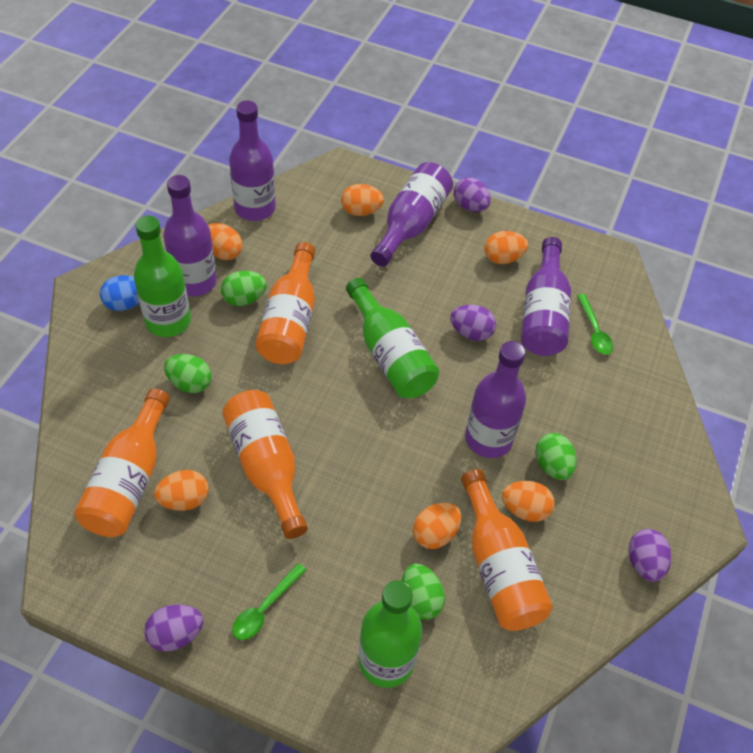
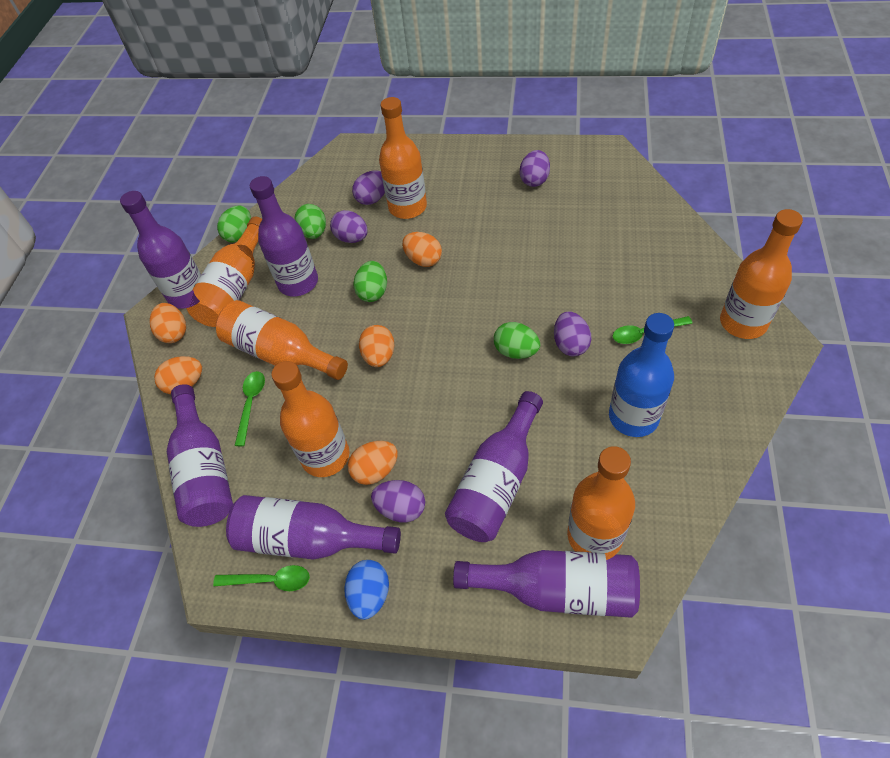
blue bottle: 0 -> 1
green bottle: 3 -> 0
green spoon: 2 -> 3
orange bottle: 4 -> 6
orange egg: 6 -> 5
purple bottle: 5 -> 6
purple egg: 4 -> 5

